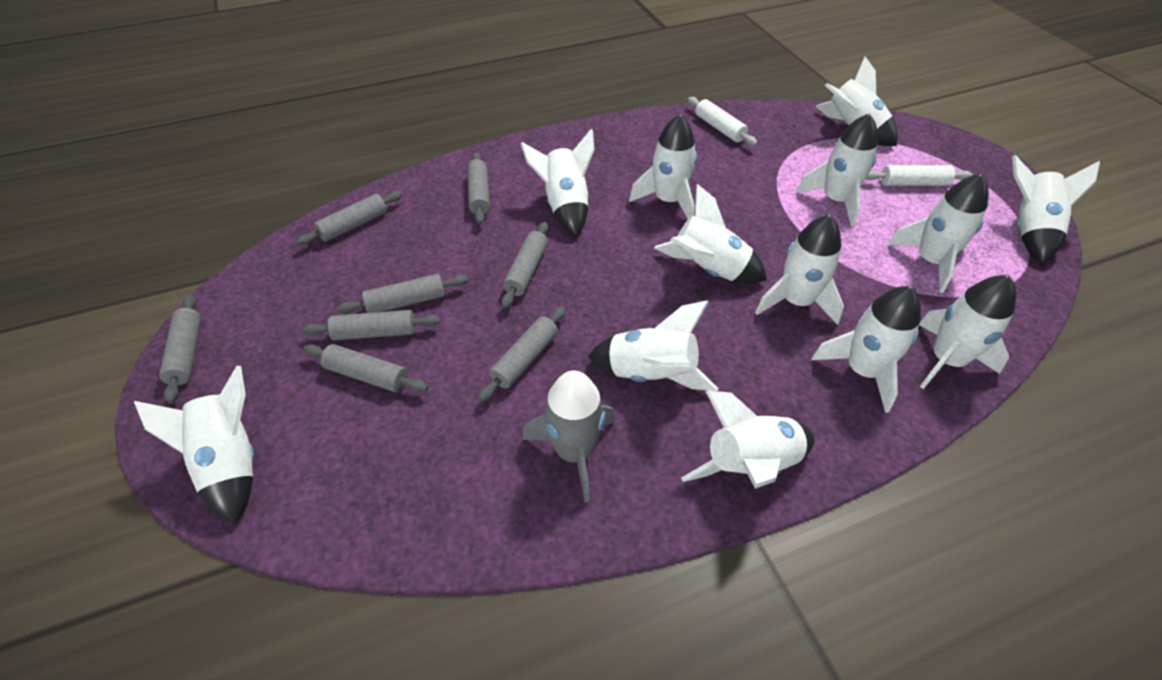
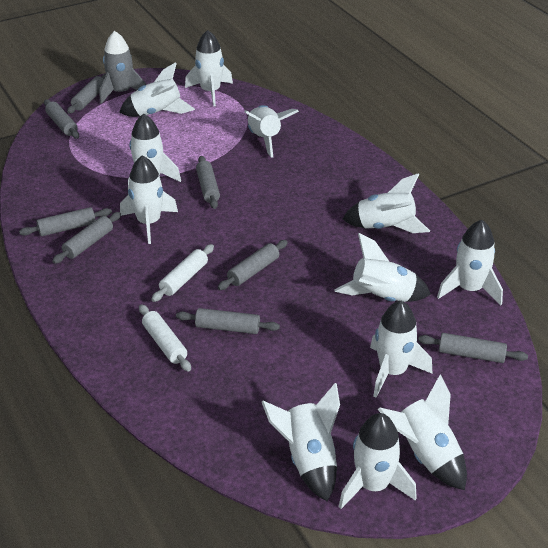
white rocket: 13 -> 12

